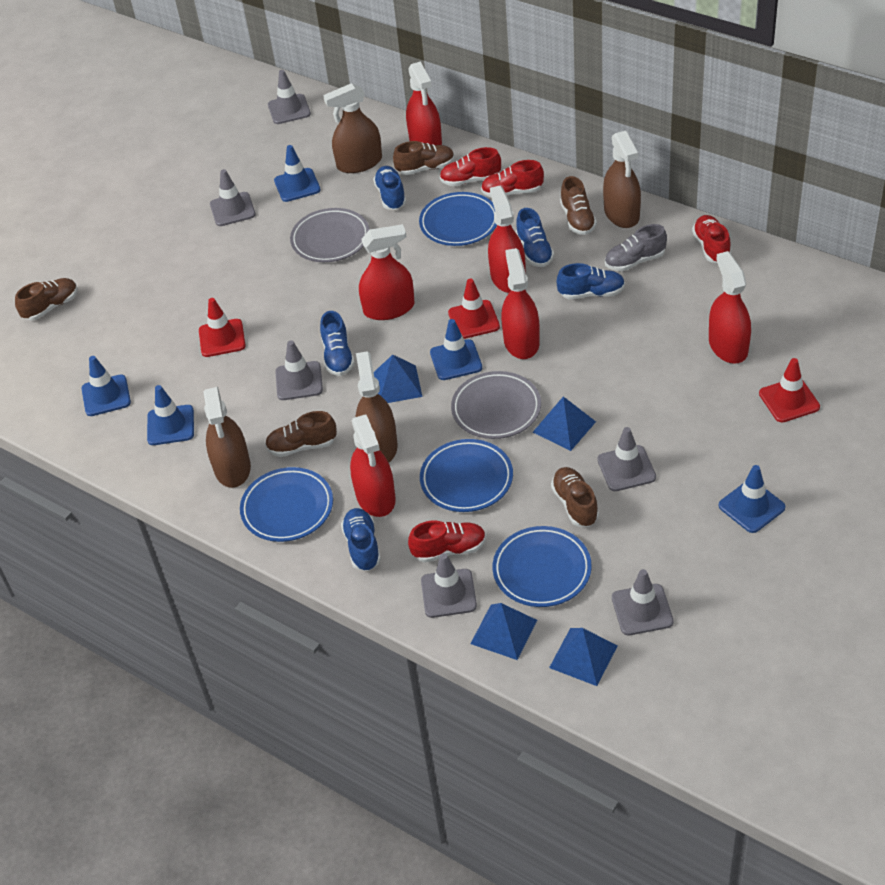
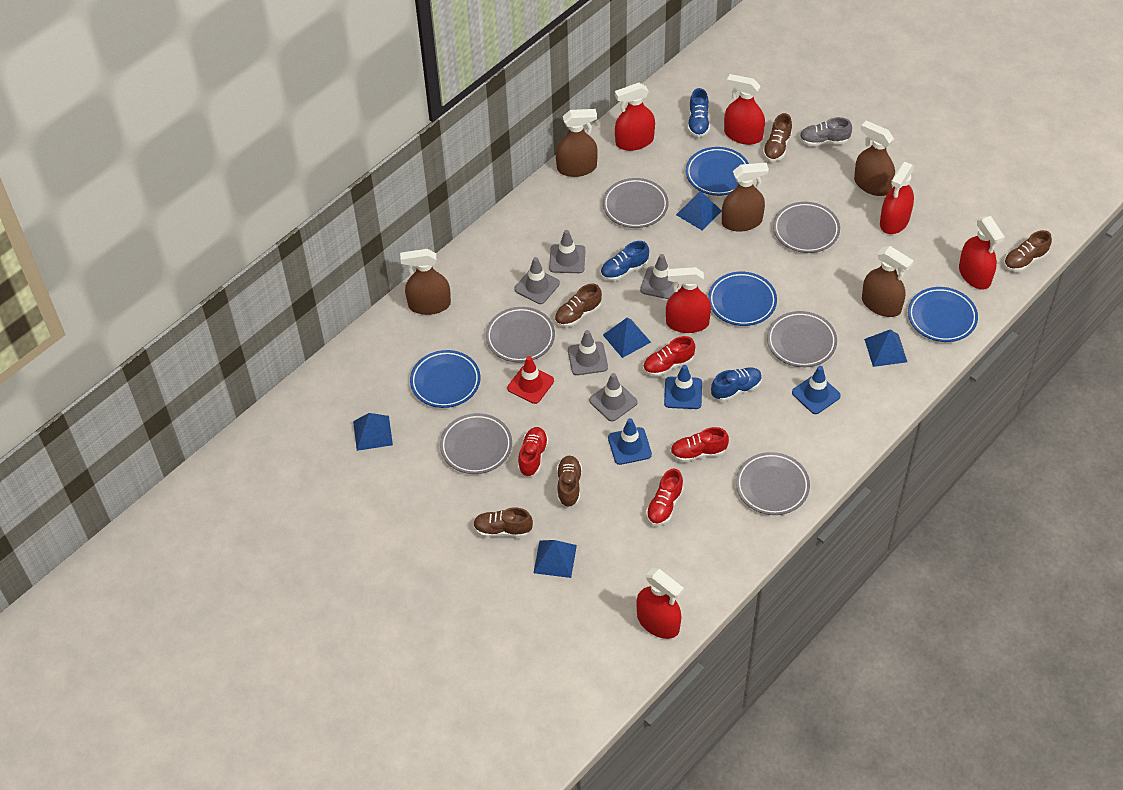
blue pyramid: 4 -> 5
blue shoe: 5 -> 3
blue traffic cone: 5 -> 3
brown spray bottle: 4 -> 5
grey plate: 2 -> 6
grey traffic cone: 6 -> 5
red traffic cone: 3 -> 1

